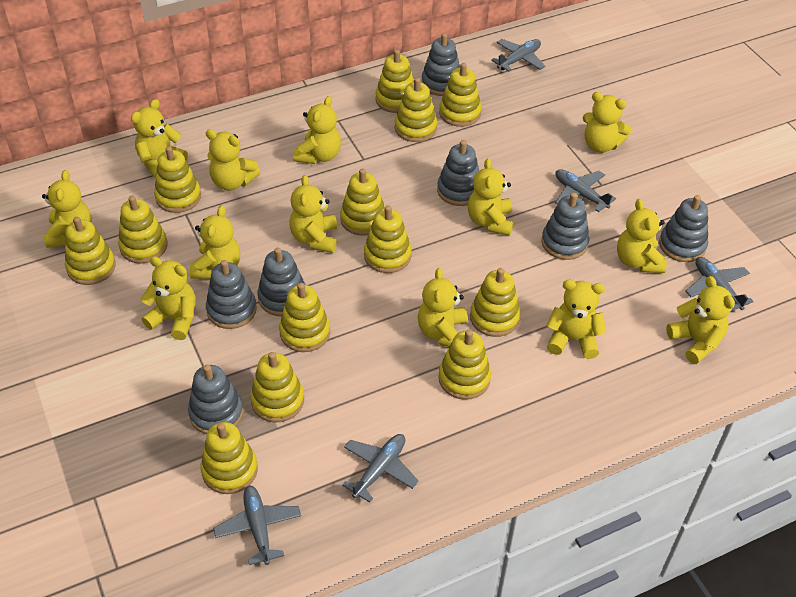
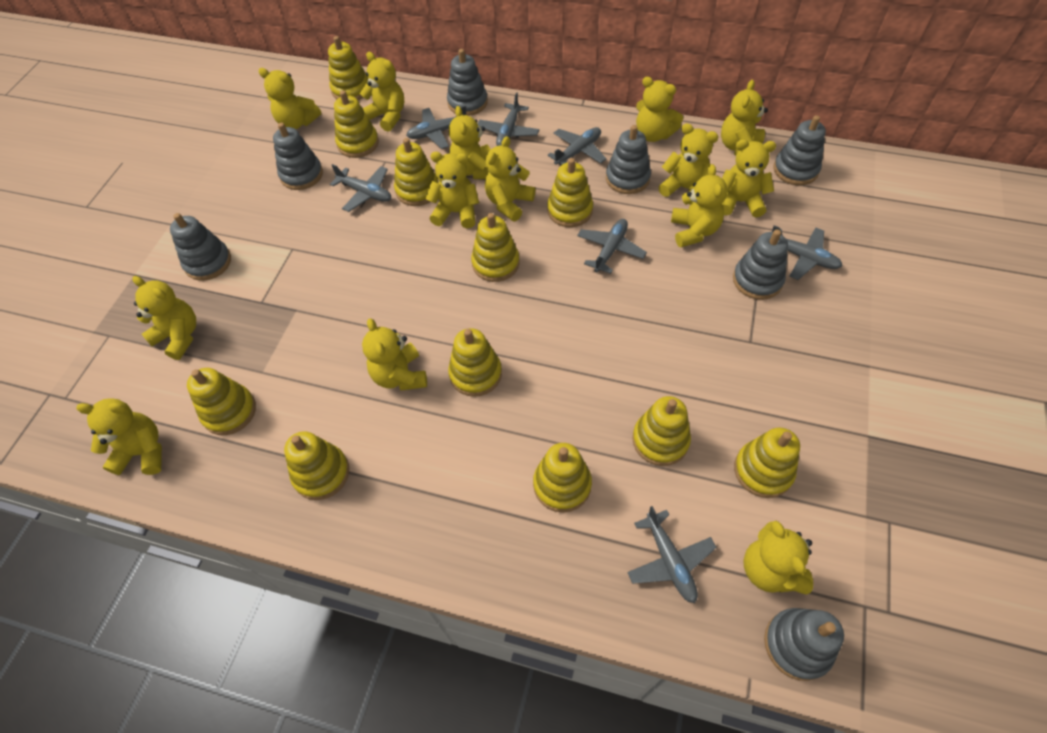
grey plane: 5 -> 7
yellow stacking toy: 13 -> 11
yellow teddy bear: 13 -> 14

